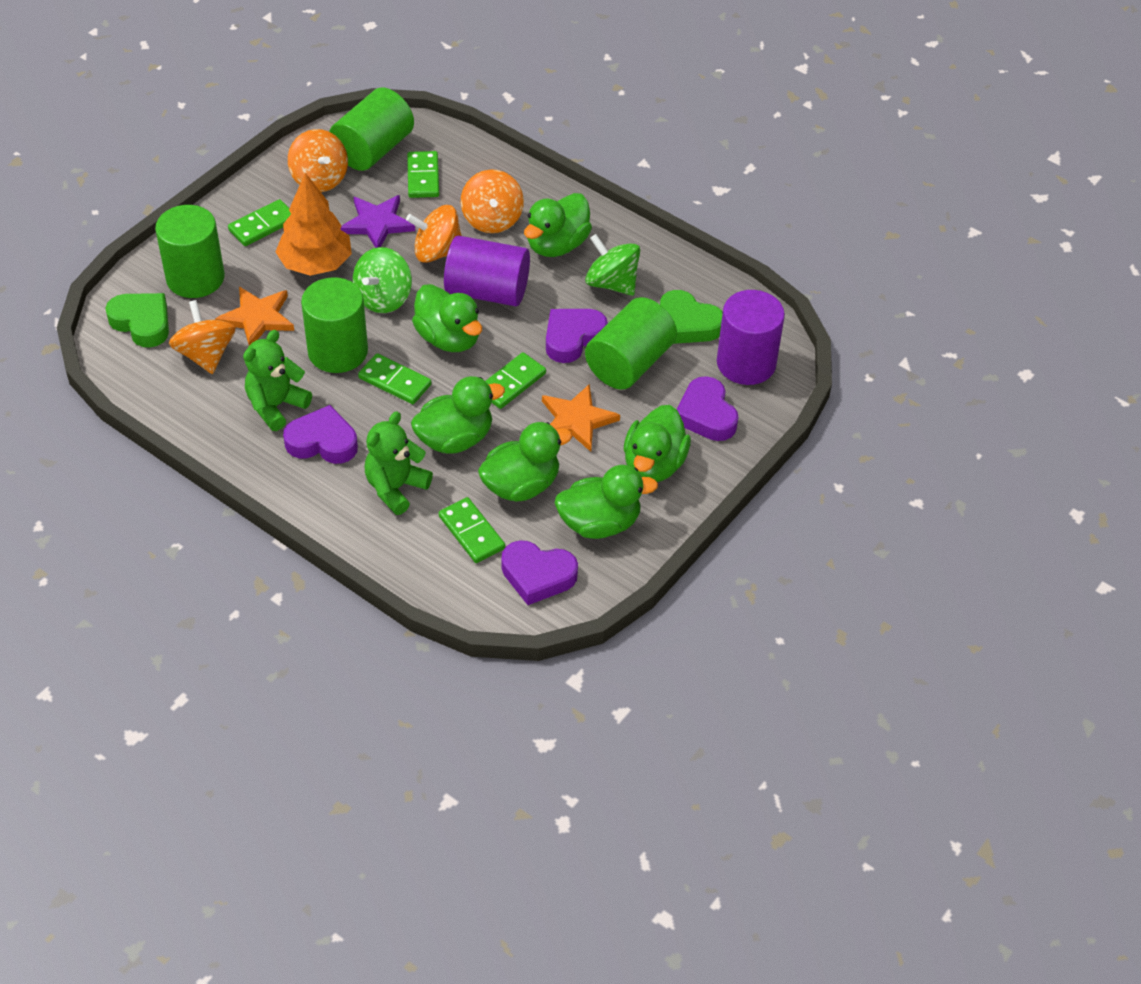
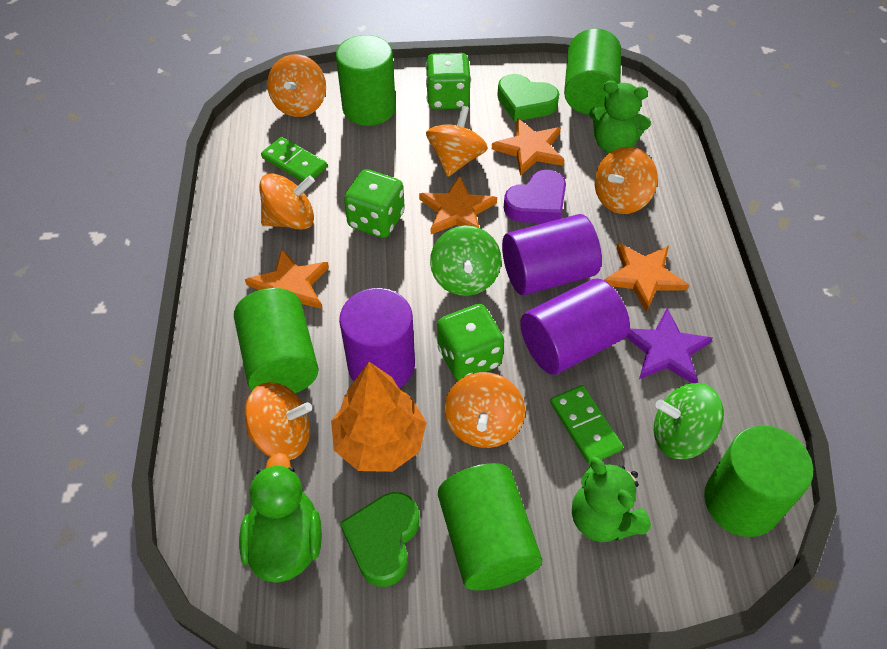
green cylinder: 4 -> 5
green dice: 0 -> 3
green domino: 5 -> 2
green duck: 6 -> 1
orange spinning top: 4 -> 6
orange star: 2 -> 4
purple cylinder: 2 -> 3
purple heart: 4 -> 1

